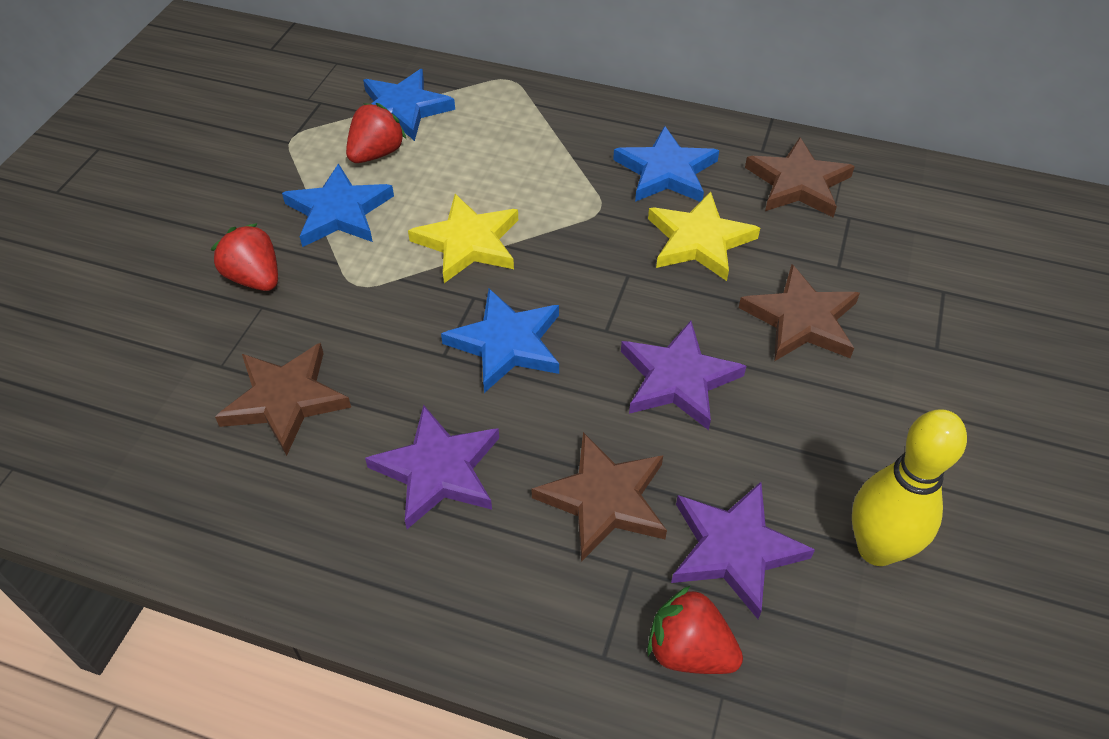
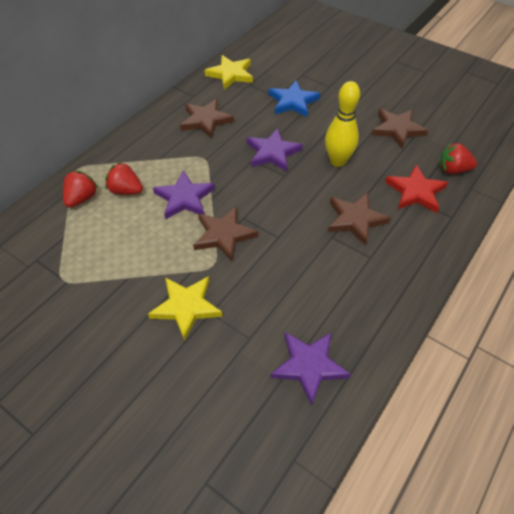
blue star: 4 -> 1
red star: 0 -> 1

